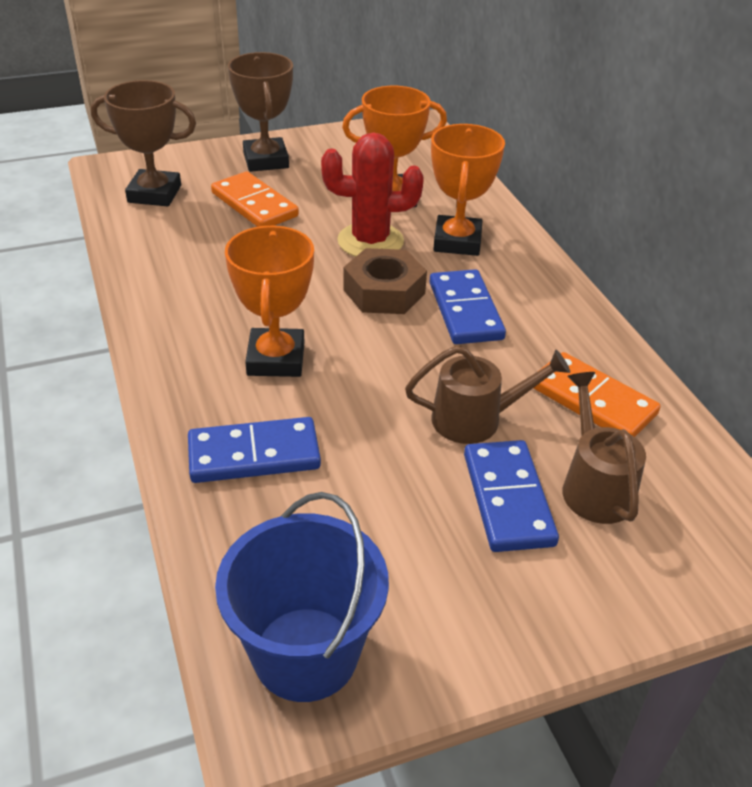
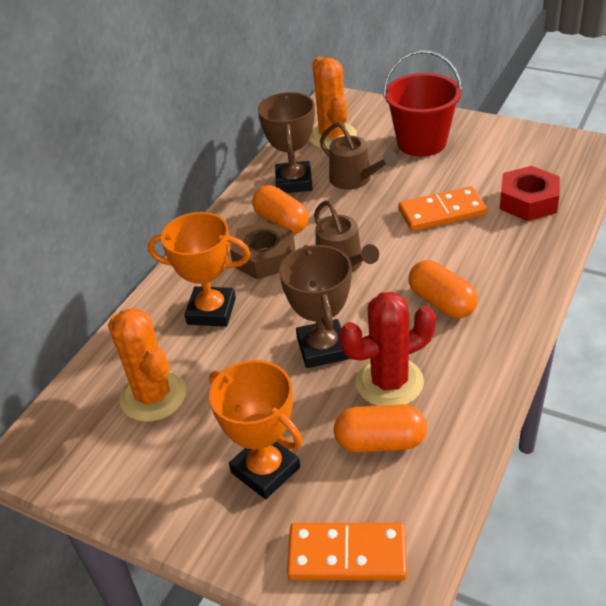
blue bucket: 1 -> 0
blue domino: 3 -> 0
orange cactus: 0 -> 2
orange capsule: 0 -> 3
orange trophy: 3 -> 2
red bucket: 0 -> 1
red nut: 0 -> 1

